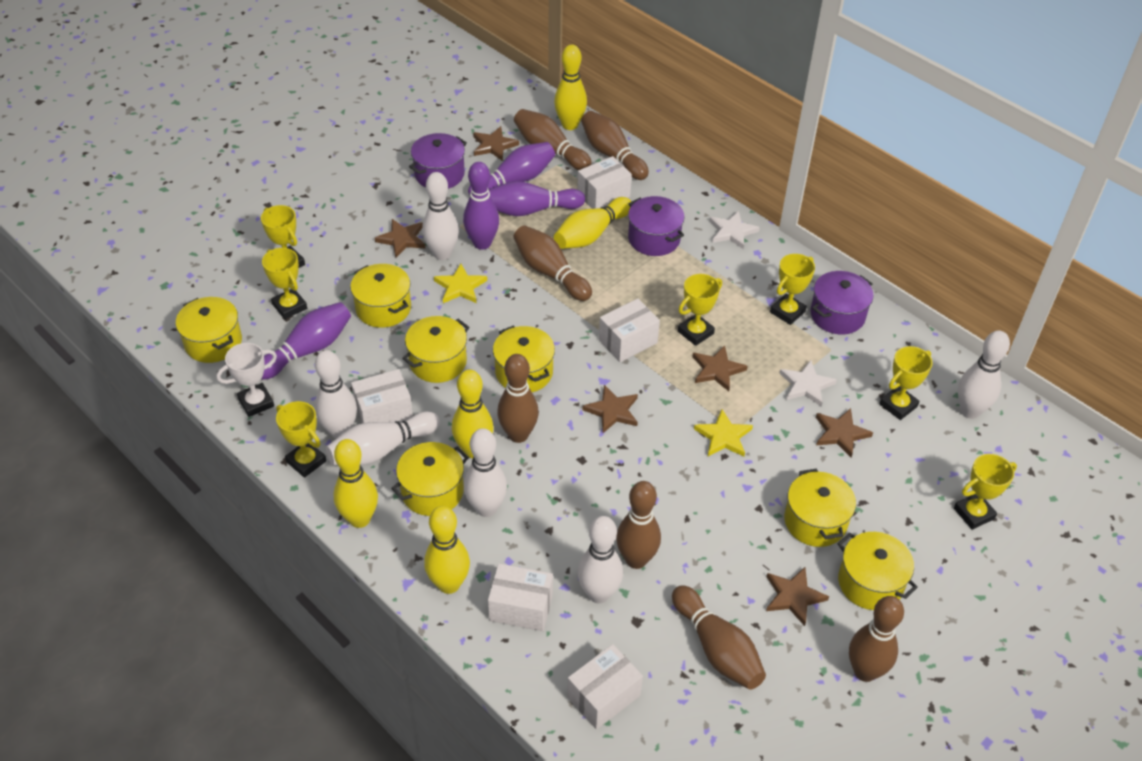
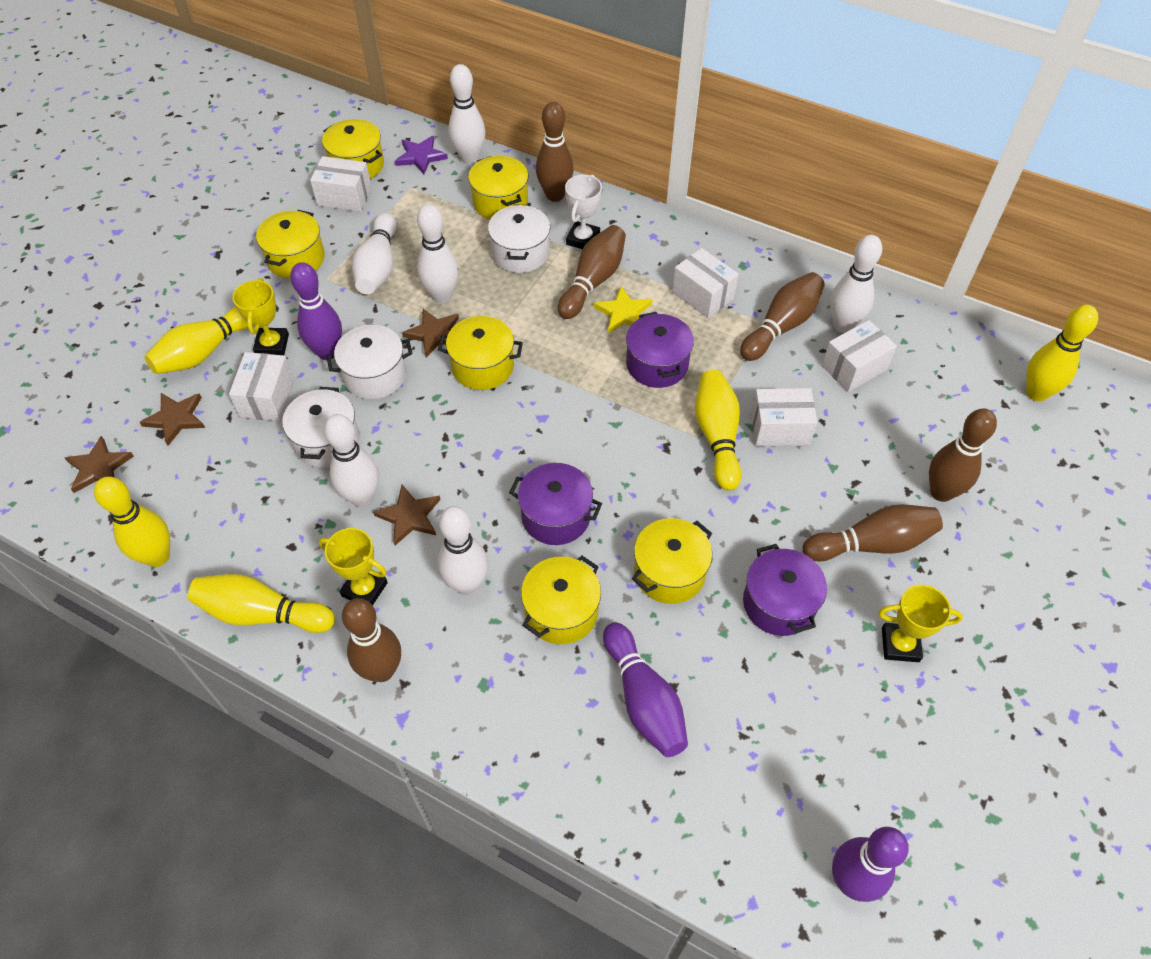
brown bowling pin: 7 -> 6
brown star: 6 -> 4
purple bowling pin: 4 -> 3
purple star: 0 -> 1
white pot: 0 -> 3
white star: 2 -> 0
yellow pot: 7 -> 6
yellow star: 2 -> 1
yellow trophy: 7 -> 3

